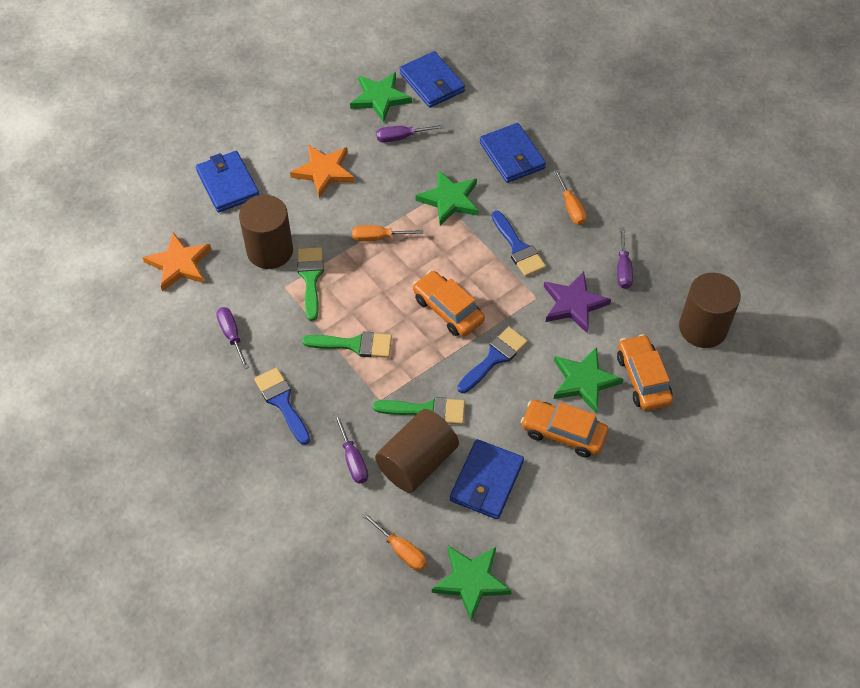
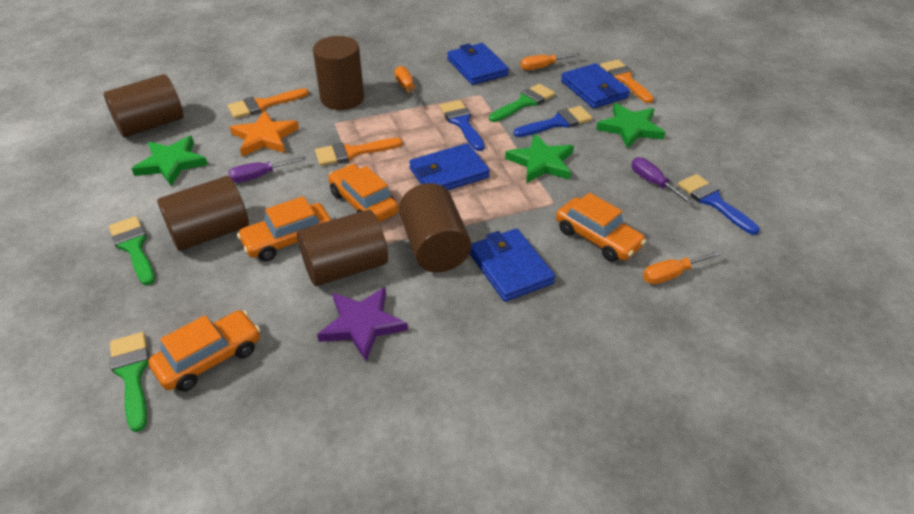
brown cylinder: 3 -> 5
green star: 4 -> 3
orange brush: 0 -> 3
orange car: 3 -> 4
orange star: 2 -> 1
purple screwdriver: 4 -> 2

